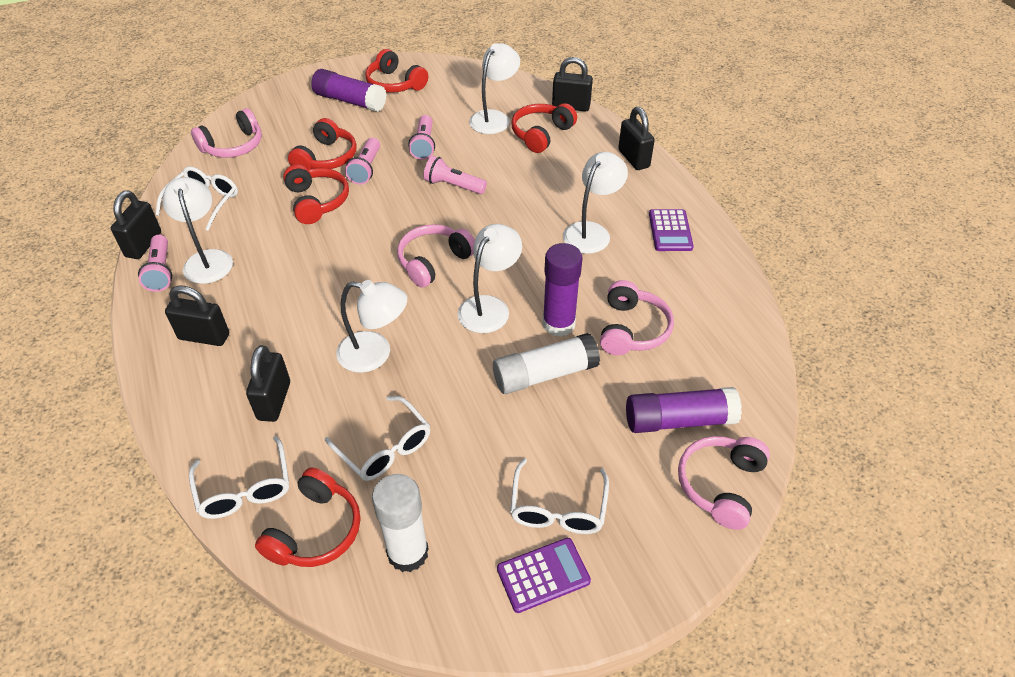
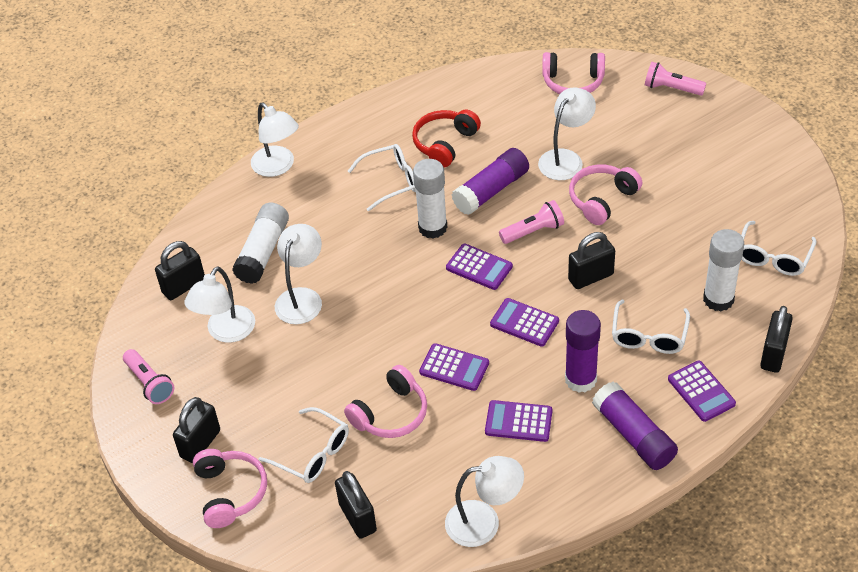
pink flashlight: 4 -> 3
purple calculator: 2 -> 5
red headphones: 5 -> 1
white glue stick: 2 -> 3

